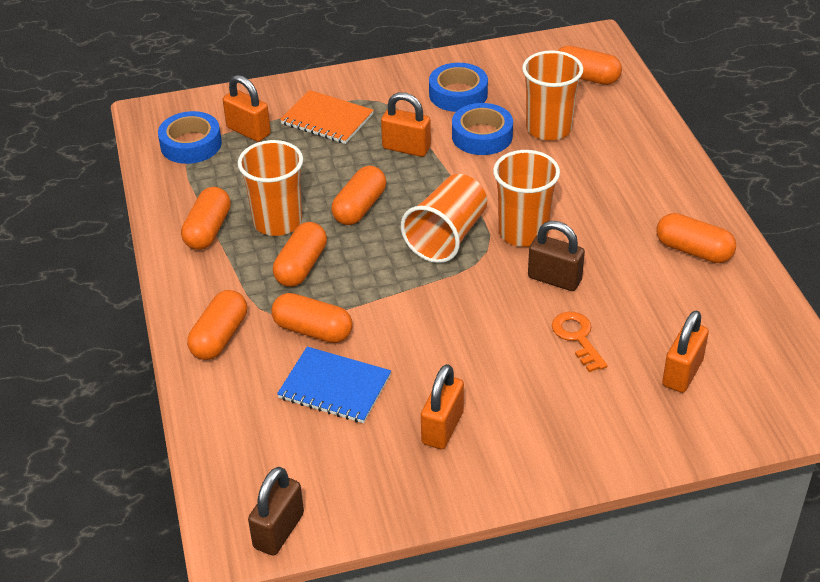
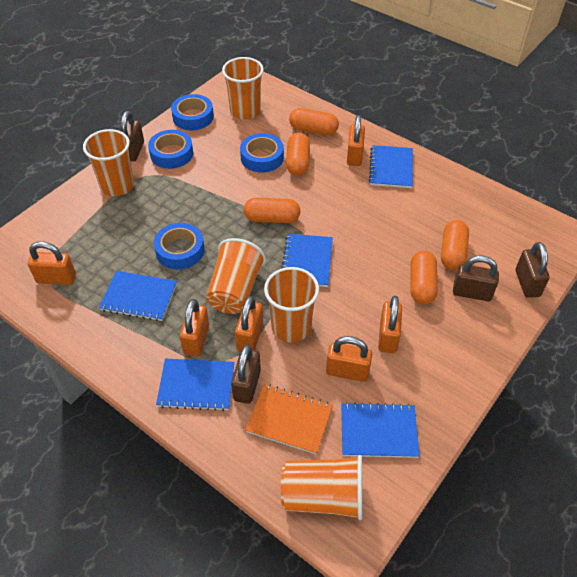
blue notebook: 1 -> 5
blue tape: 3 -> 4
brown padlock: 2 -> 4
orange capsule: 7 -> 5
orange cup: 4 -> 5
orange key: 1 -> 0
orange padlock: 4 -> 6

